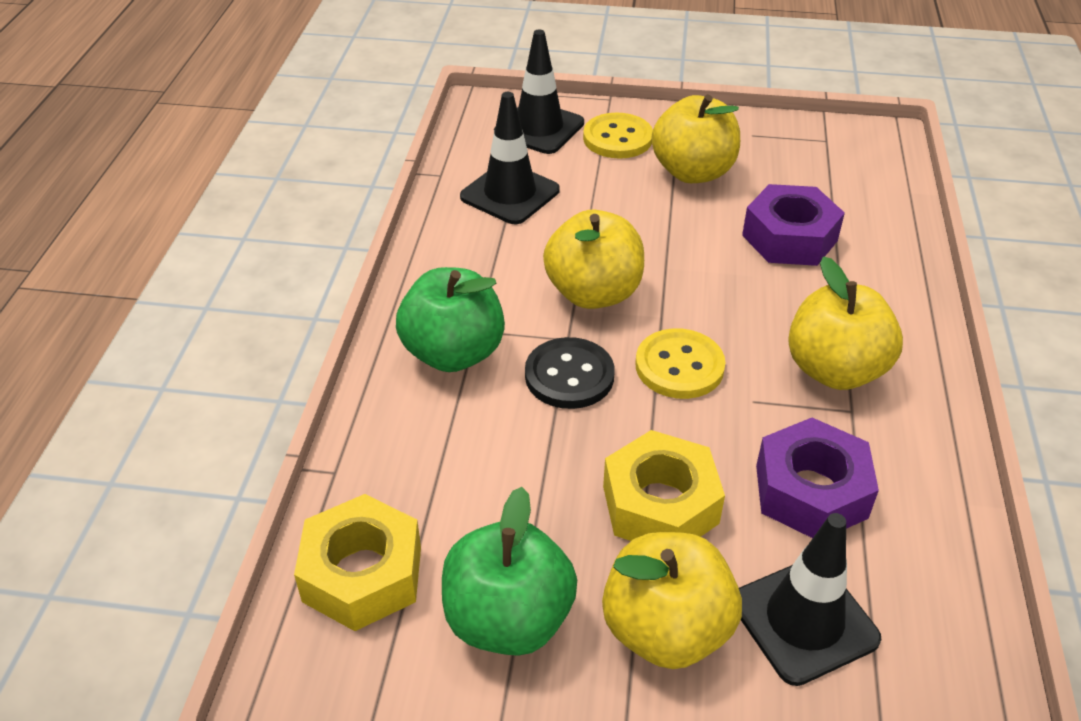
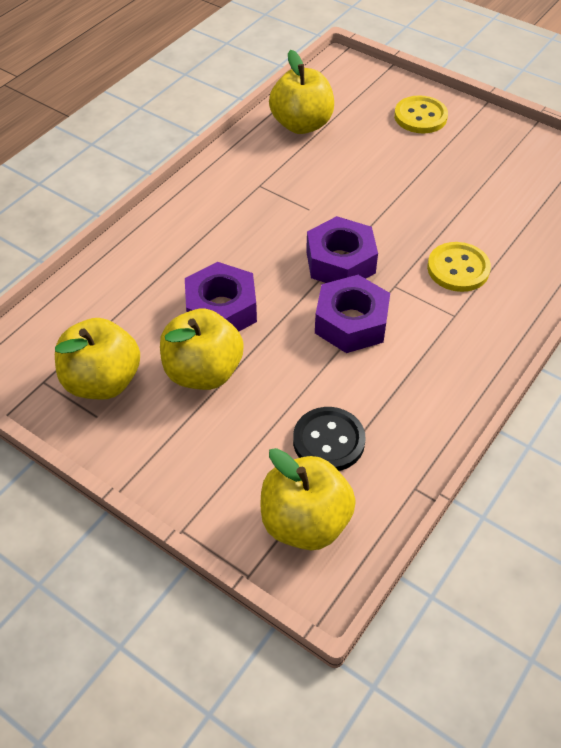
black traffic cone: 3 -> 0
green apple: 2 -> 0
purple nut: 2 -> 3
yellow nut: 2 -> 0

